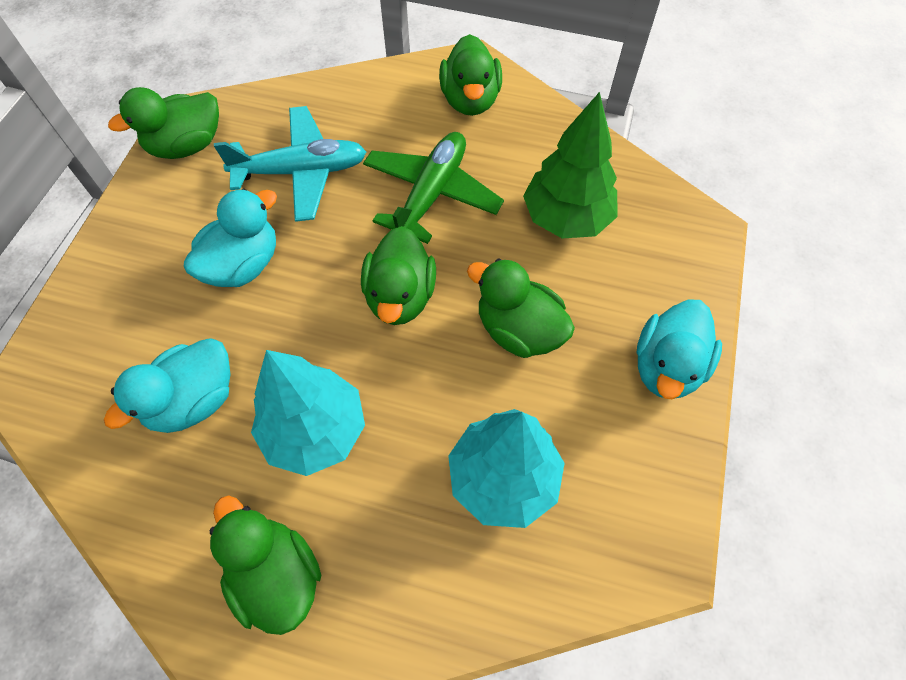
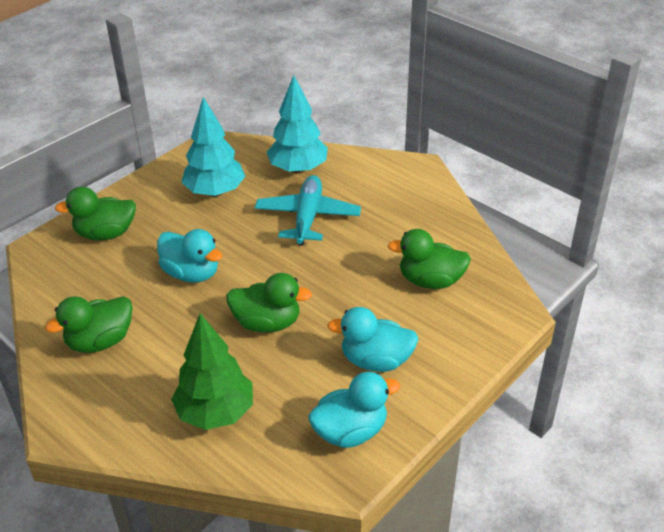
green duck: 5 -> 4
green plane: 1 -> 0

